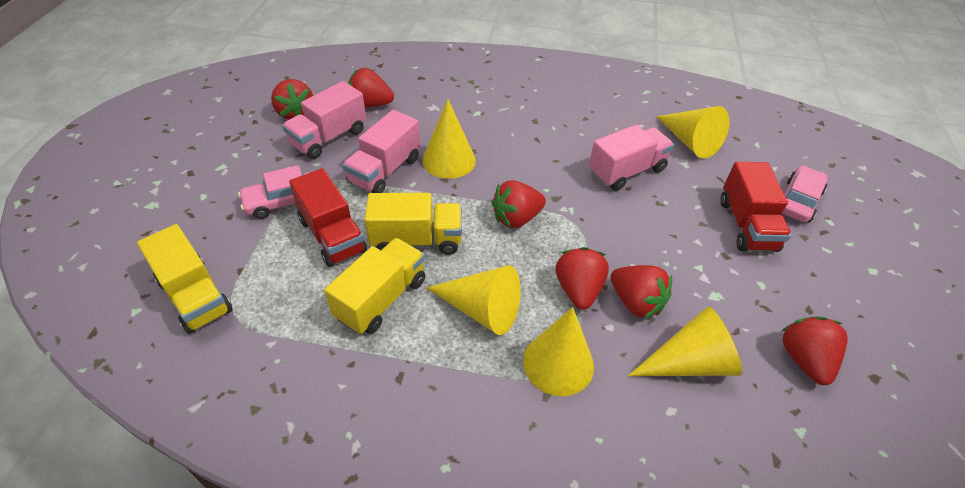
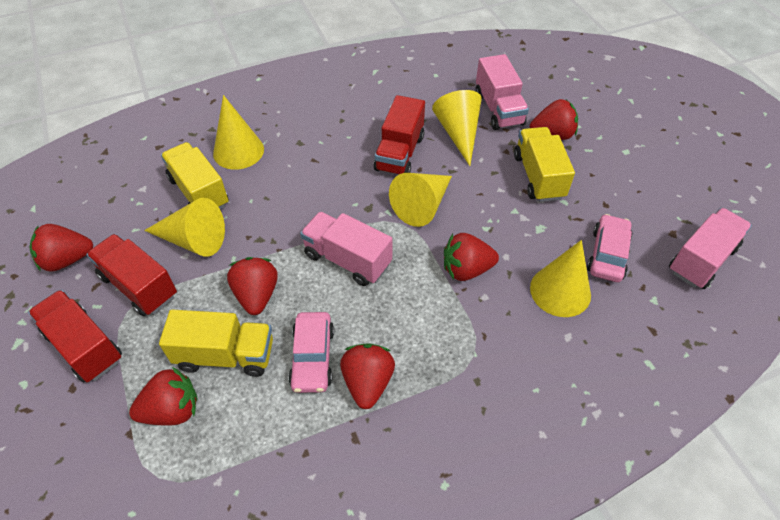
red truck: 2 -> 3

